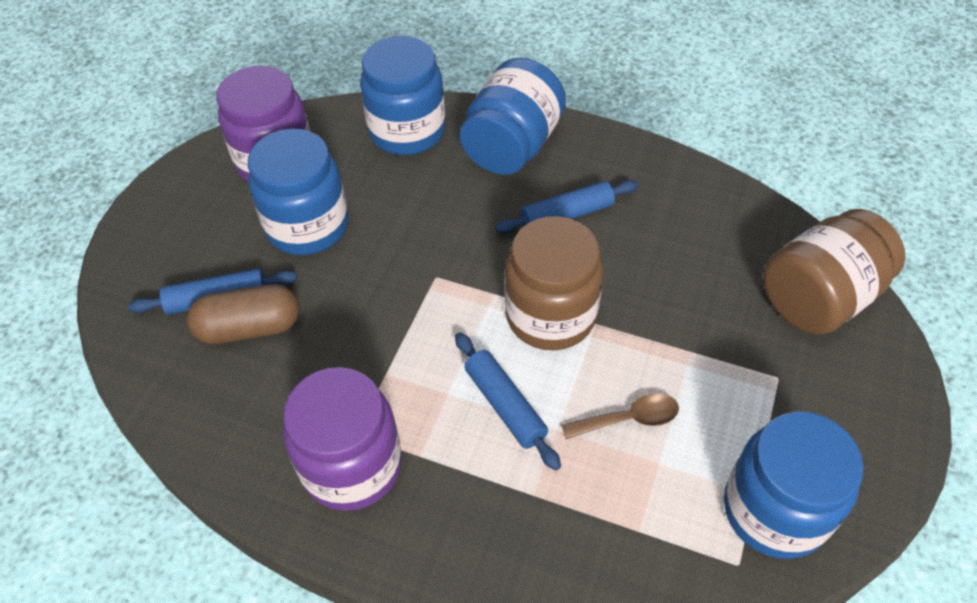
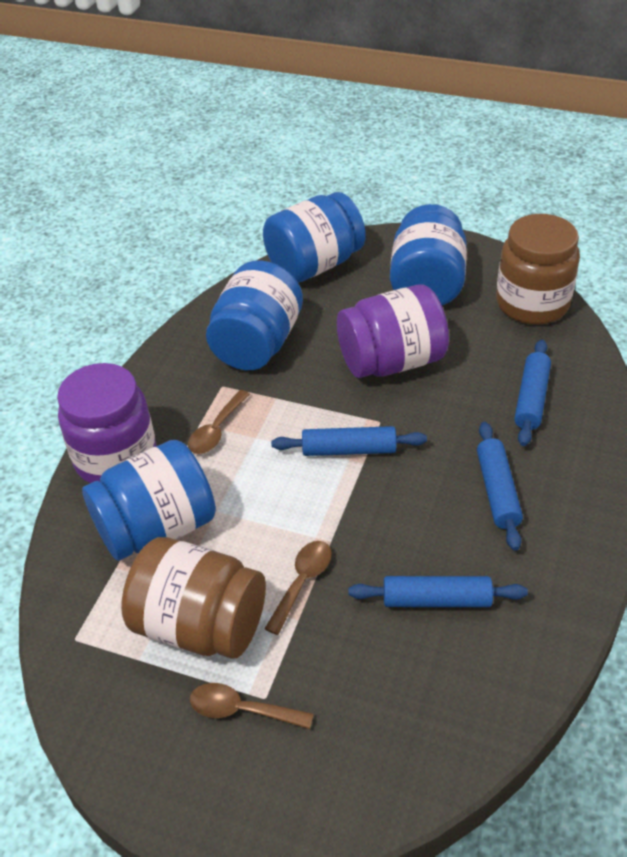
blue rolling pin: 3 -> 4
brown capsule: 1 -> 0
brown spoon: 1 -> 3

